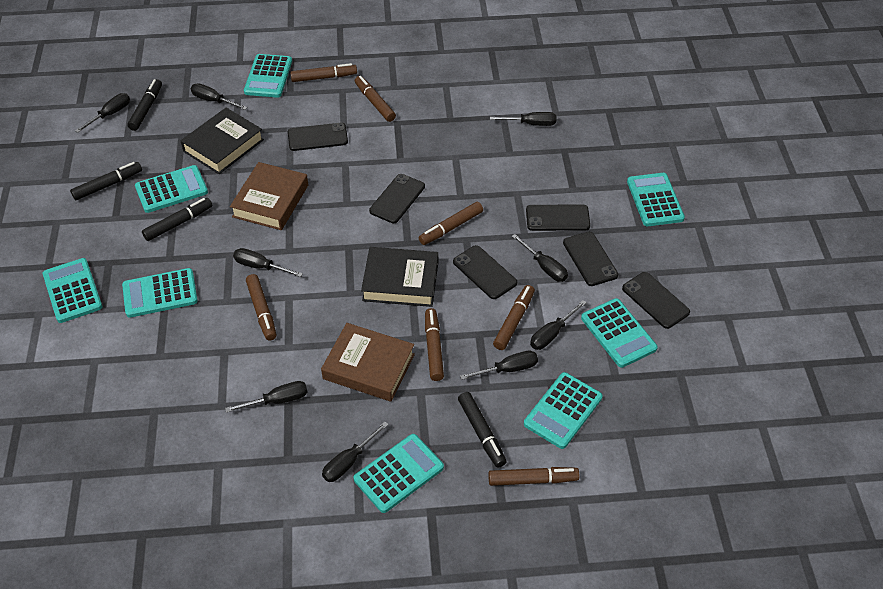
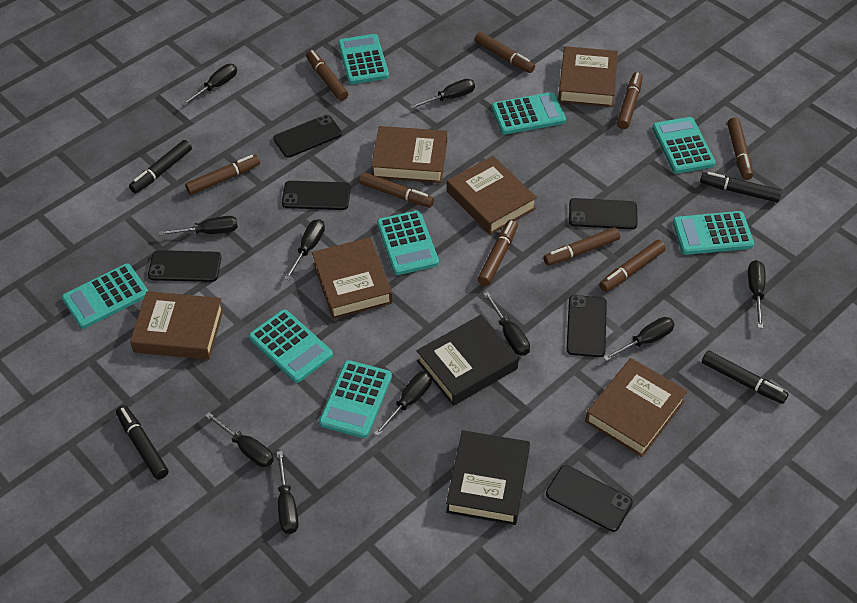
black screwdriver: 9 -> 10
brown book: 2 -> 6
brown marker: 7 -> 9

